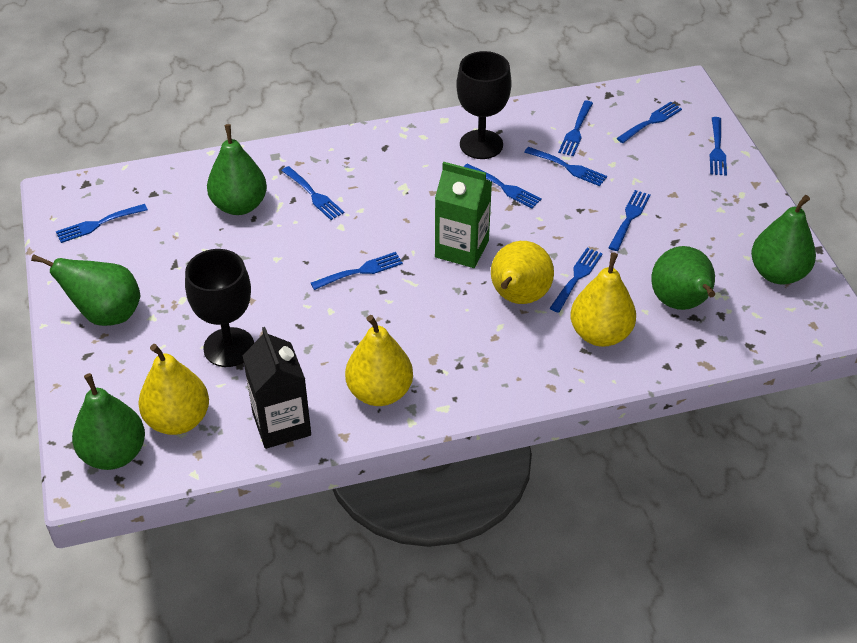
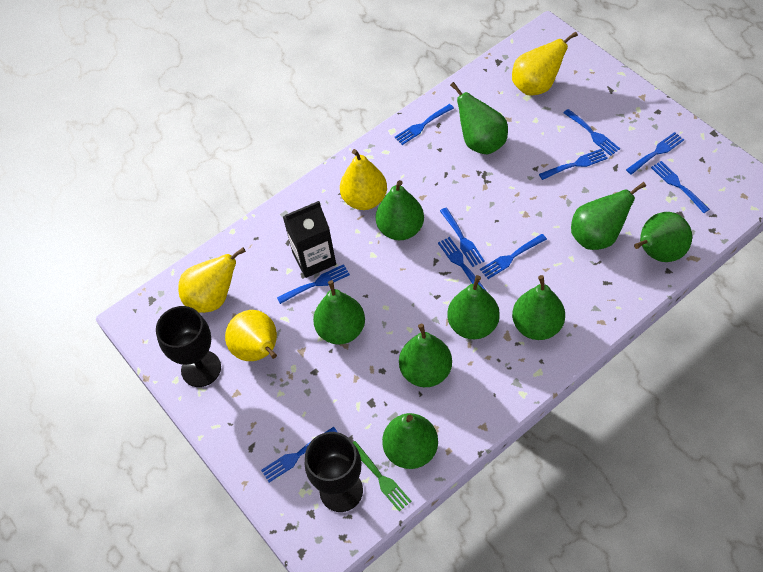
green carton: 1 -> 0
green fork: 0 -> 1
green pear: 5 -> 9

